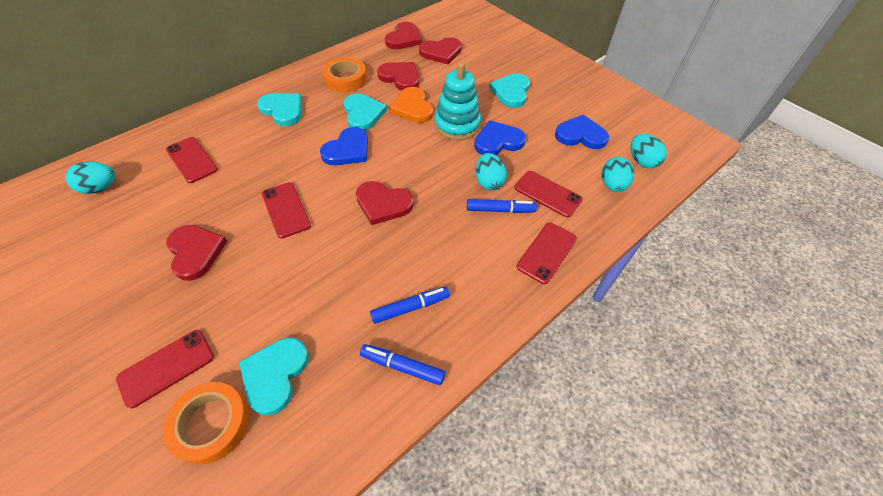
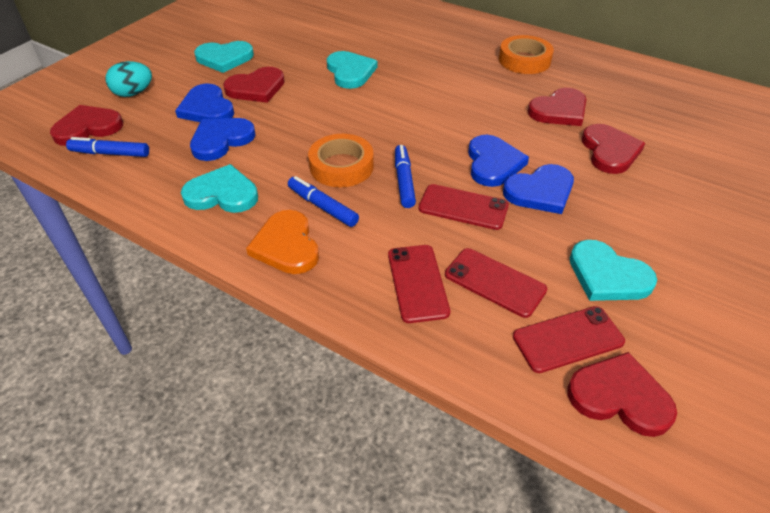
blue heart: 3 -> 4
red phone: 5 -> 4
turquoise egg: 4 -> 1
turquoise stacking toy: 1 -> 0

